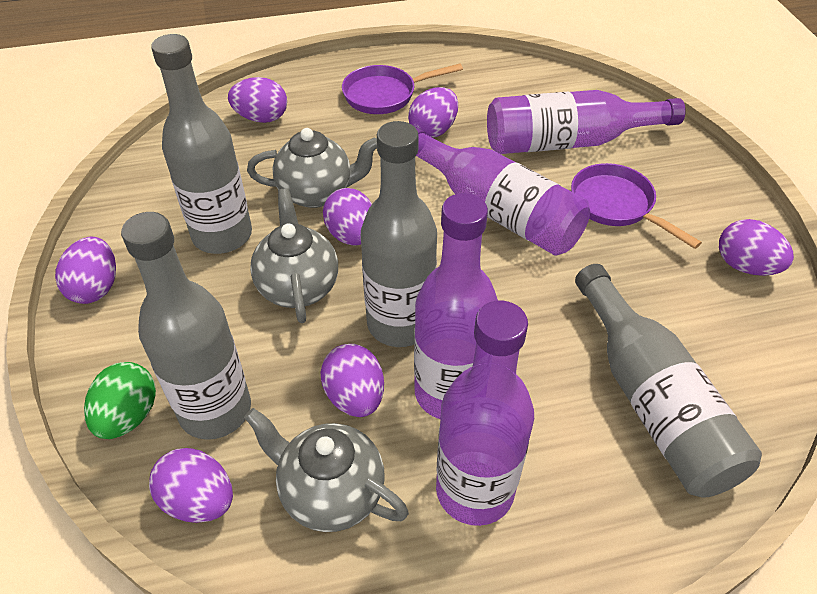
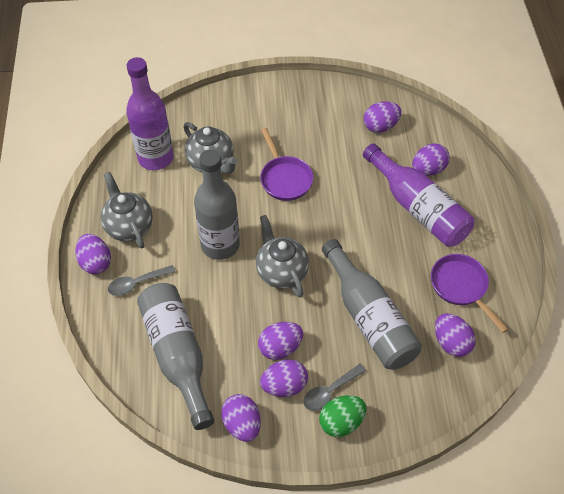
grey bottle: 4 -> 3
grey spoon: 0 -> 2
purple bottle: 4 -> 2

